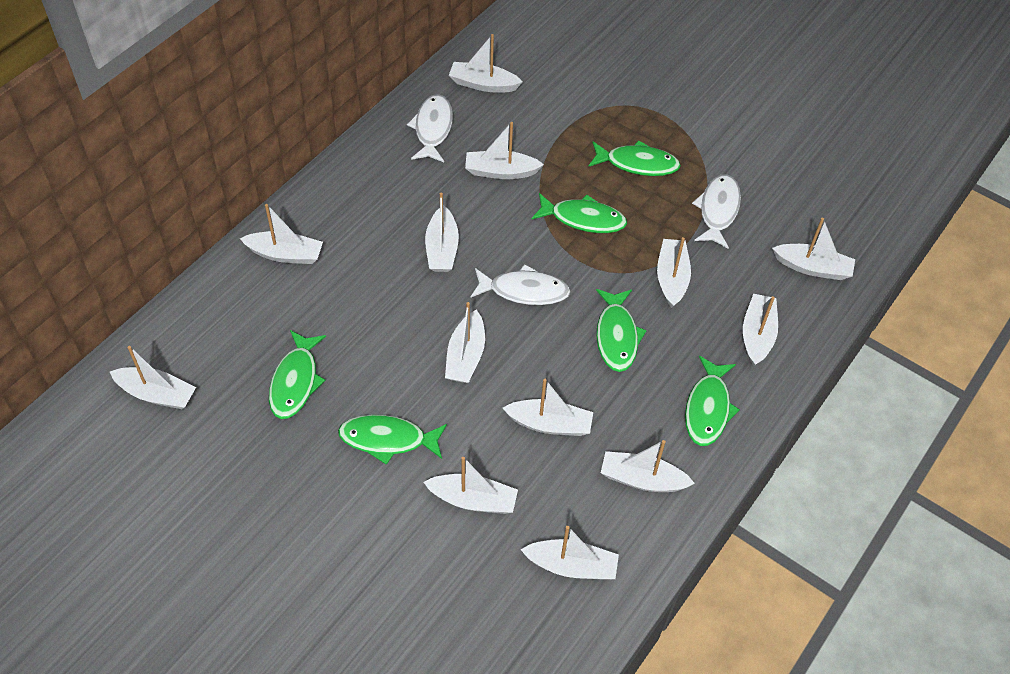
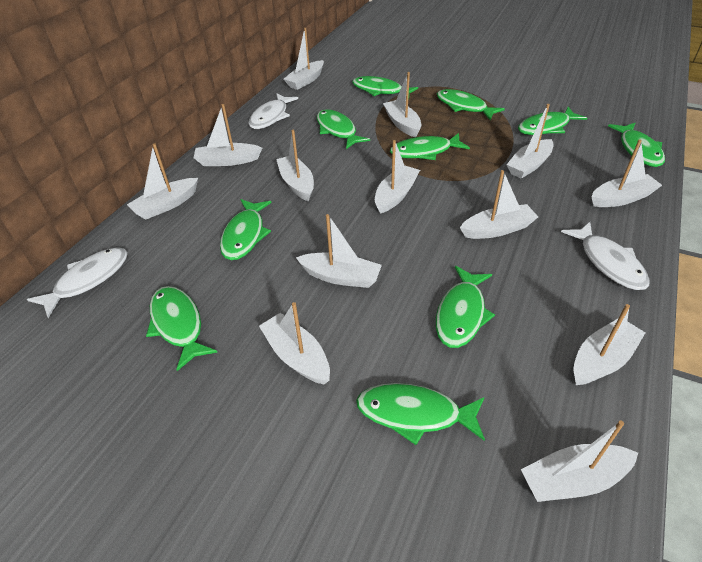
green fish: 6 -> 10

